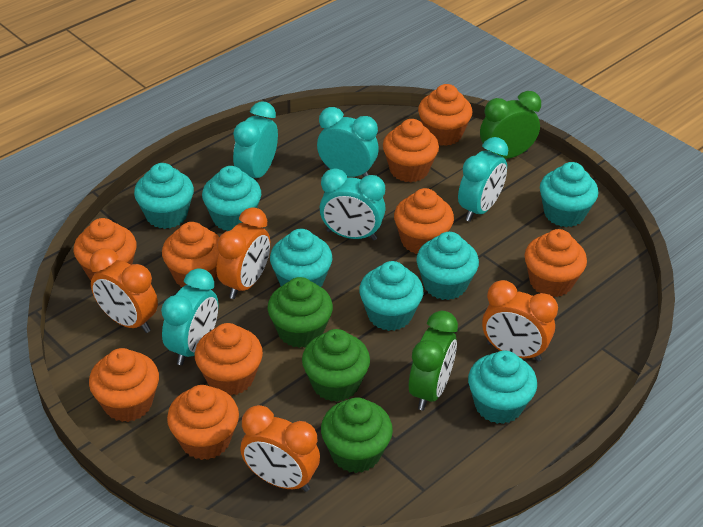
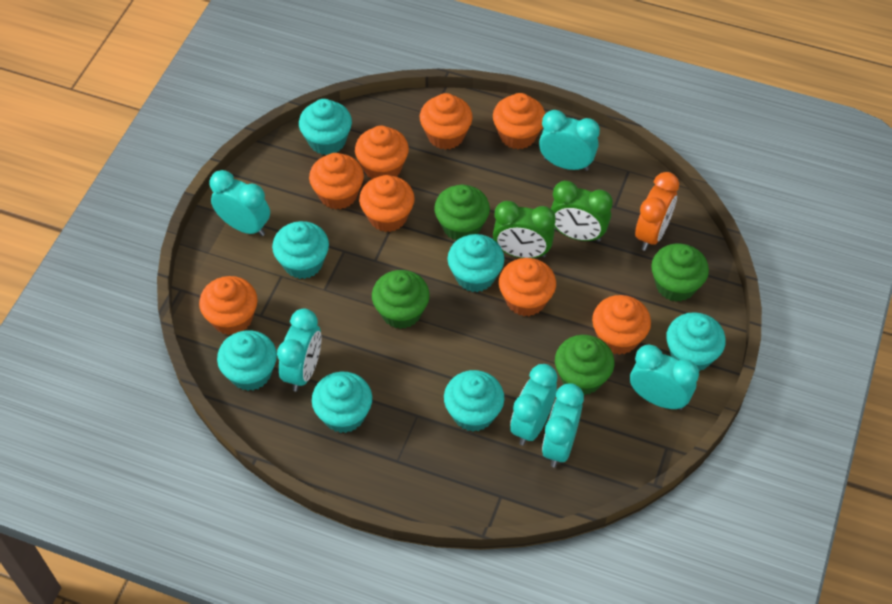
green cupcake: 3 -> 4
orange clock: 4 -> 1
orange cupcake: 9 -> 8
turquoise clock: 5 -> 6

